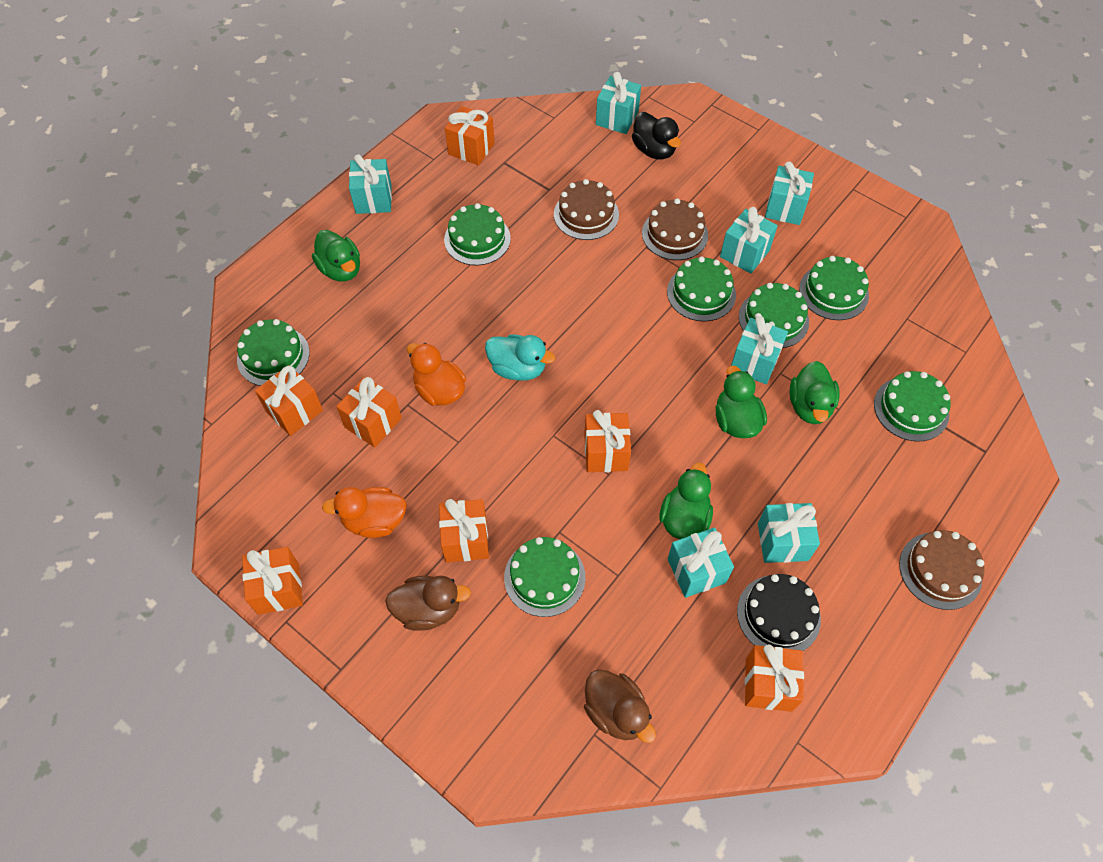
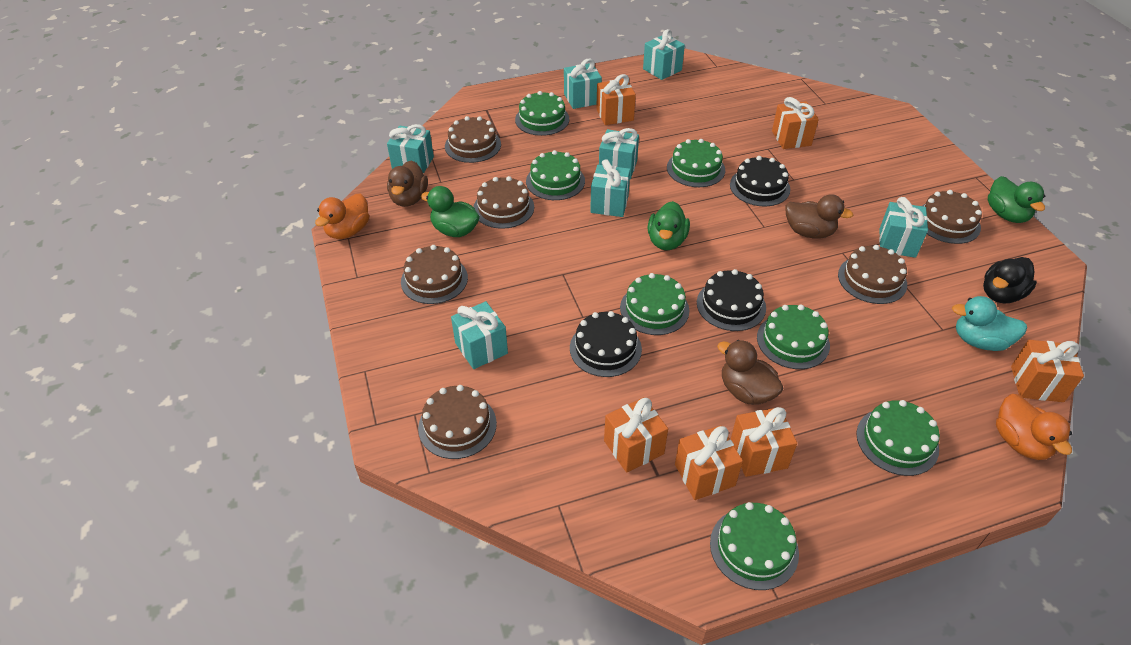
black cake: 1 -> 3
brown cake: 3 -> 6
brown duck: 2 -> 3
green duck: 4 -> 3
orange gift: 7 -> 6

